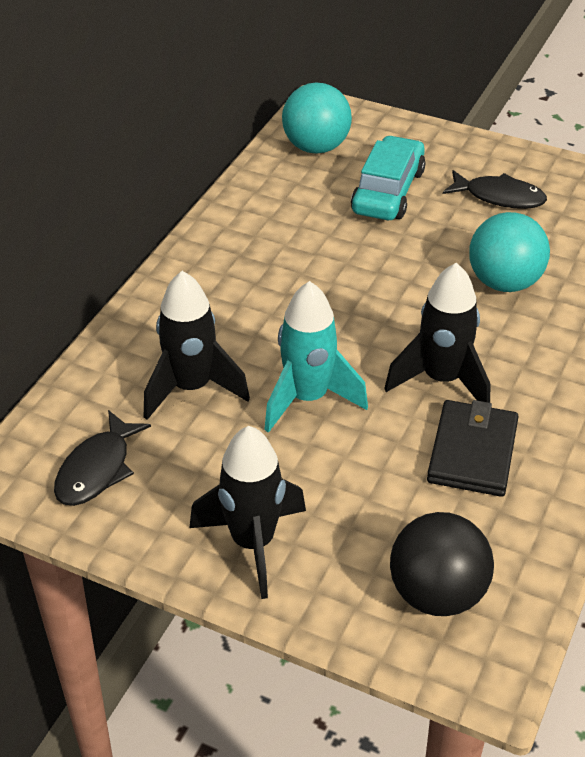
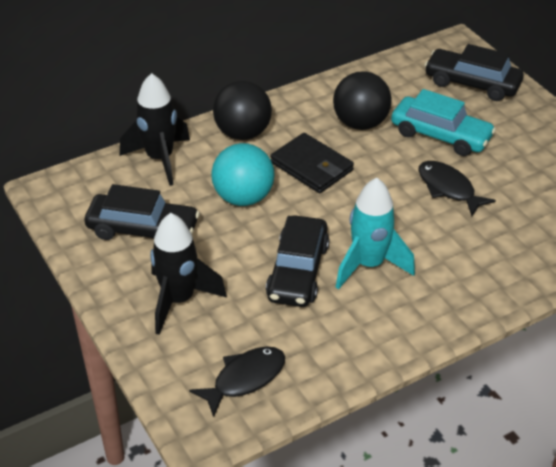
black ball: 1 -> 2
black car: 0 -> 3
black rocket: 3 -> 2
turquoise ball: 2 -> 1

